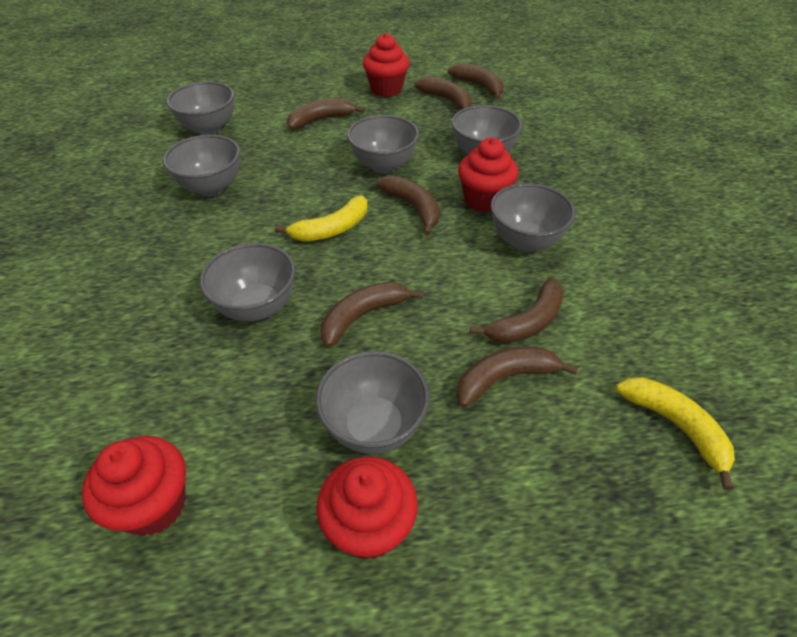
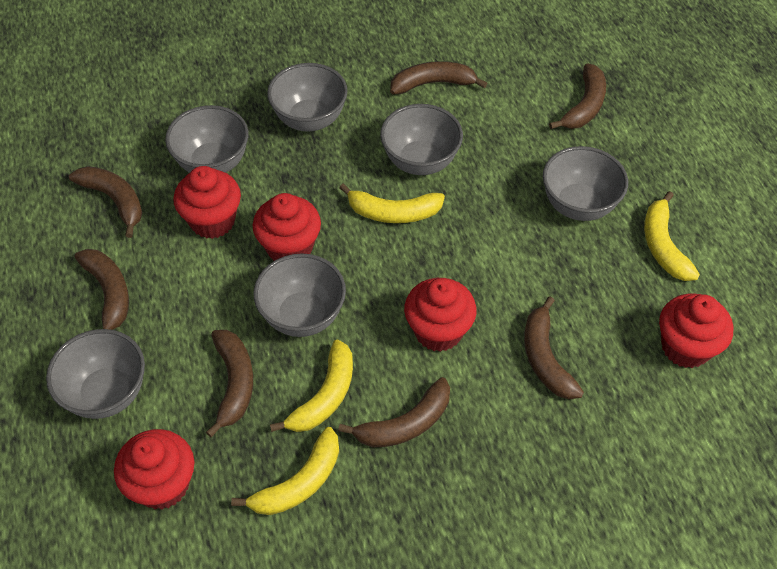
grey bowl: 7 -> 6
red cupcake: 4 -> 5
yellow banana: 2 -> 4

